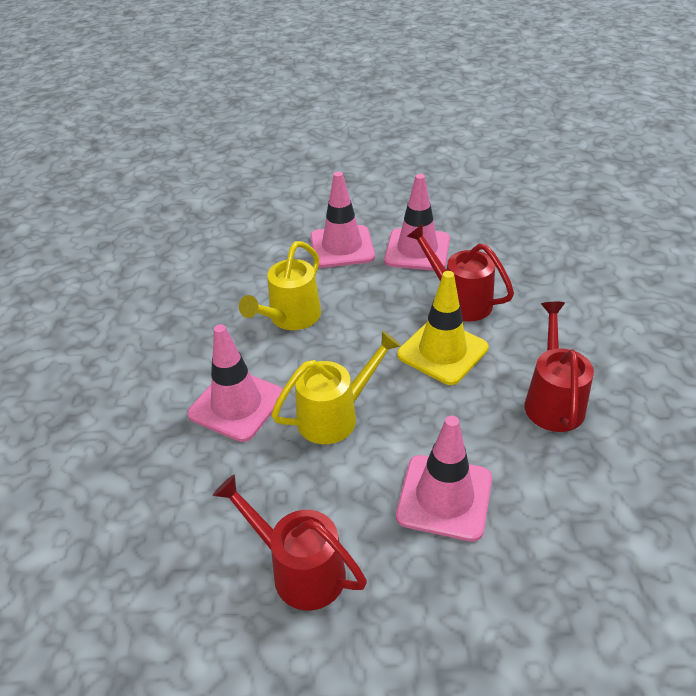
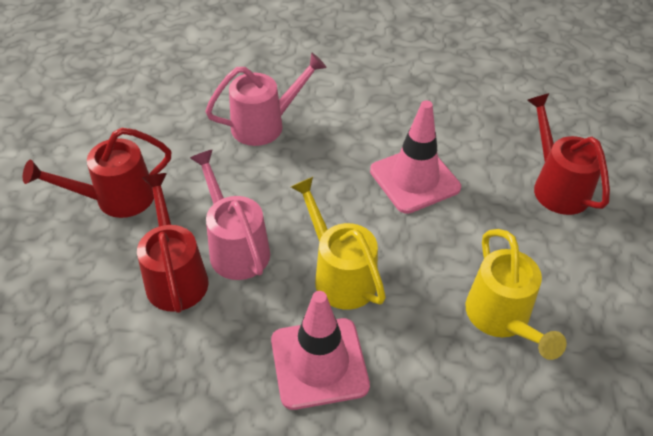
pink traffic cone: 4 -> 2
pink watering can: 0 -> 2
yellow traffic cone: 1 -> 0

